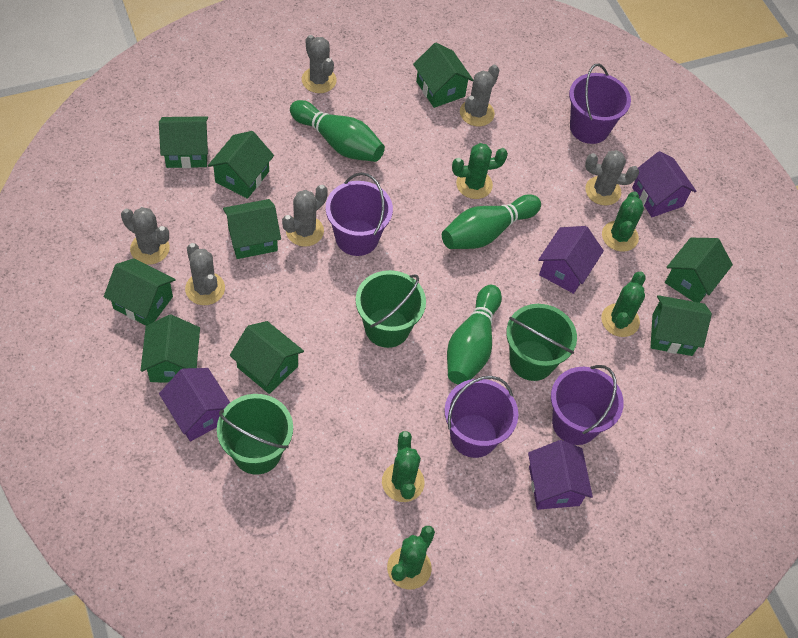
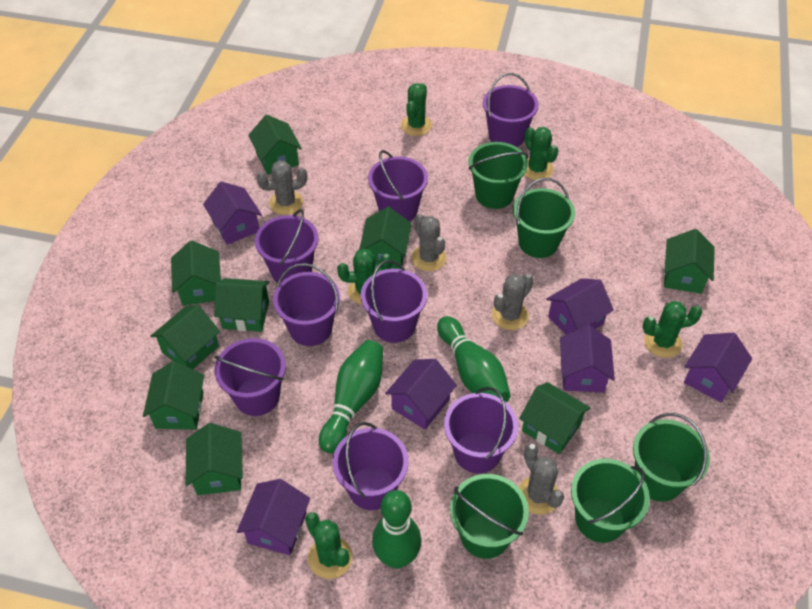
green bucket: 3 -> 5
grey cactus: 6 -> 4
purple bucket: 4 -> 8
purple house: 4 -> 6

